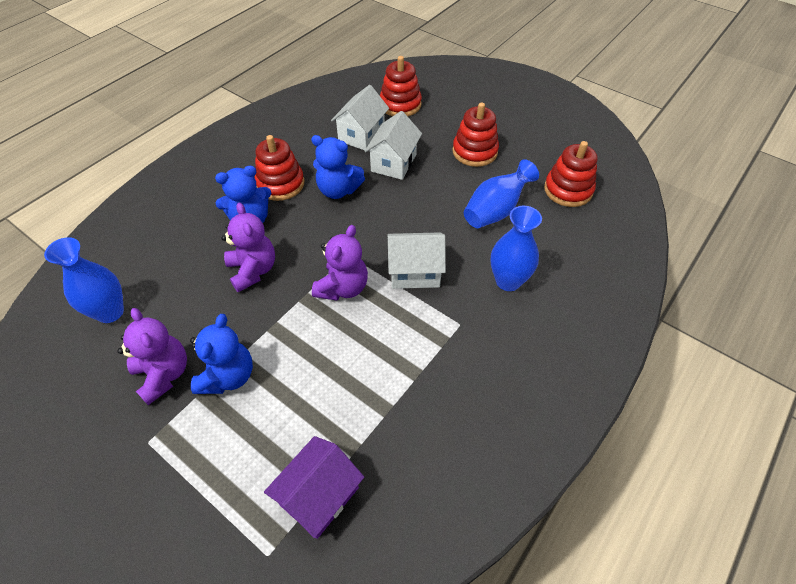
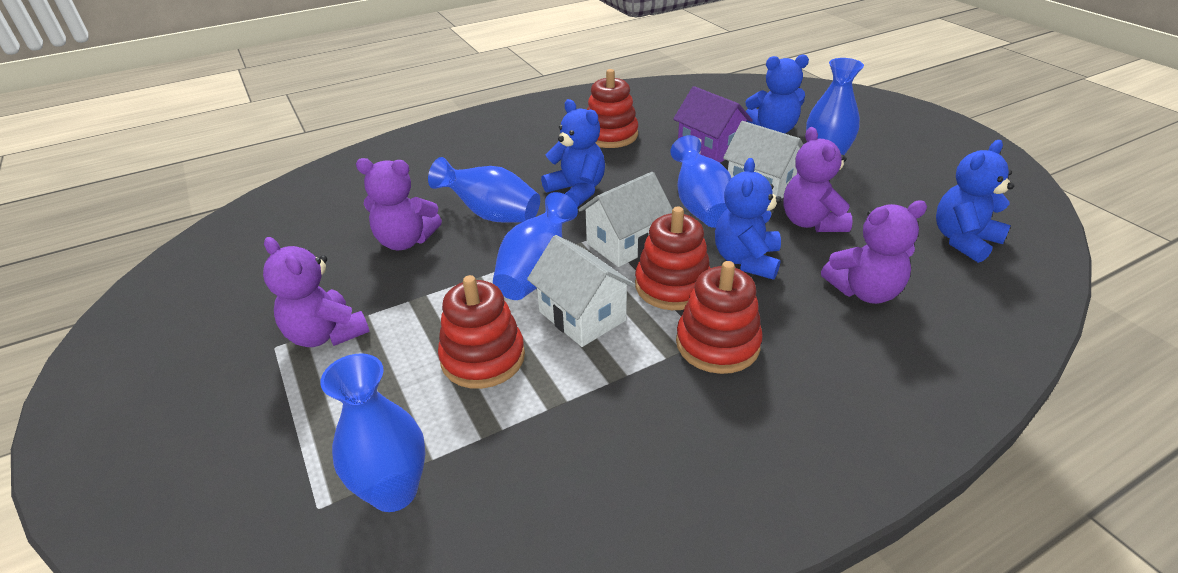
blue teddy bear: 3 -> 4
blue vase: 3 -> 5
purple teddy bear: 3 -> 4

